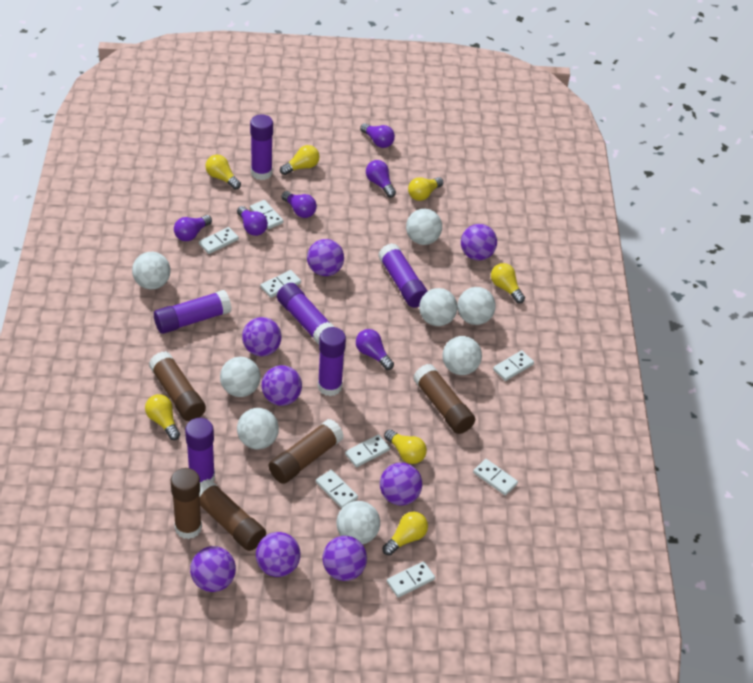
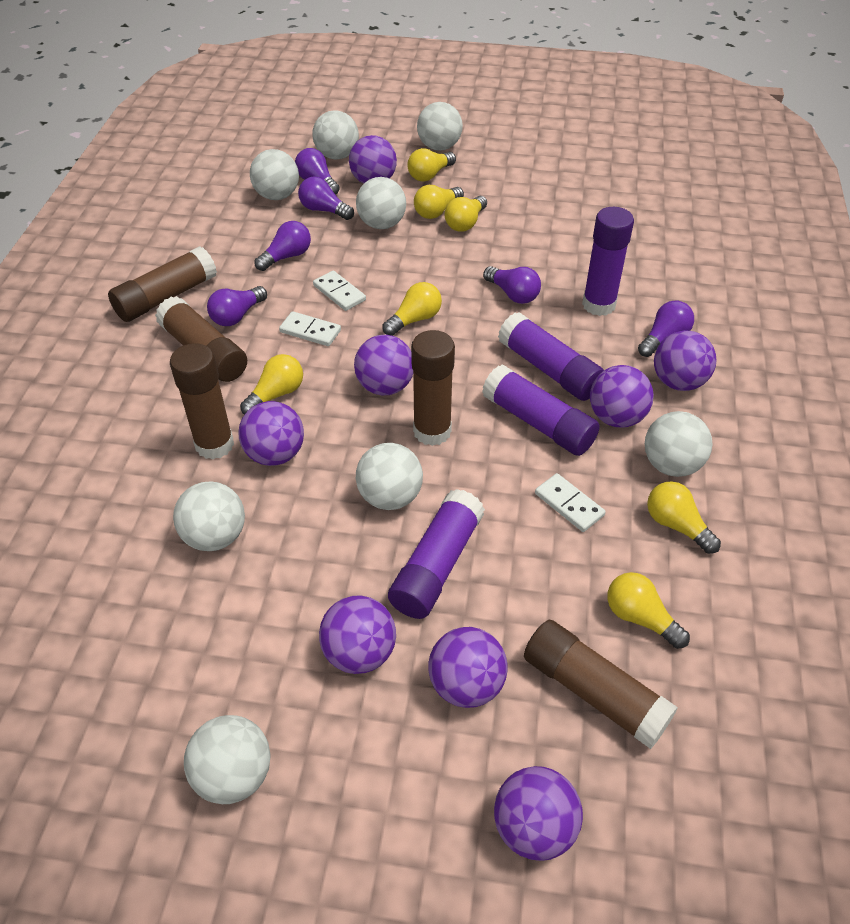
purple glue stick: 6 -> 4
white domino: 8 -> 3

